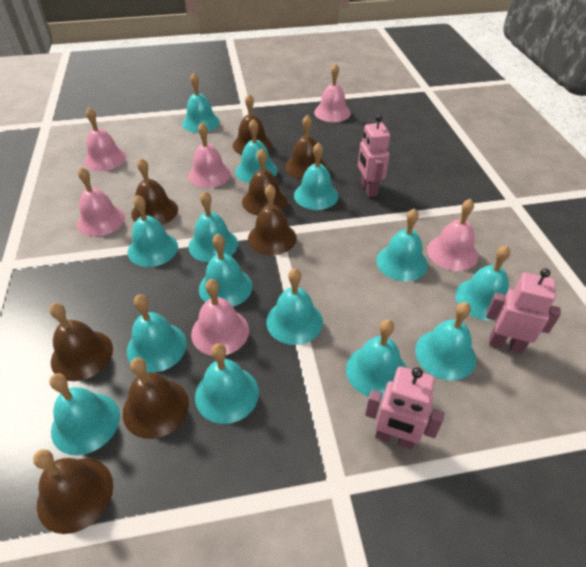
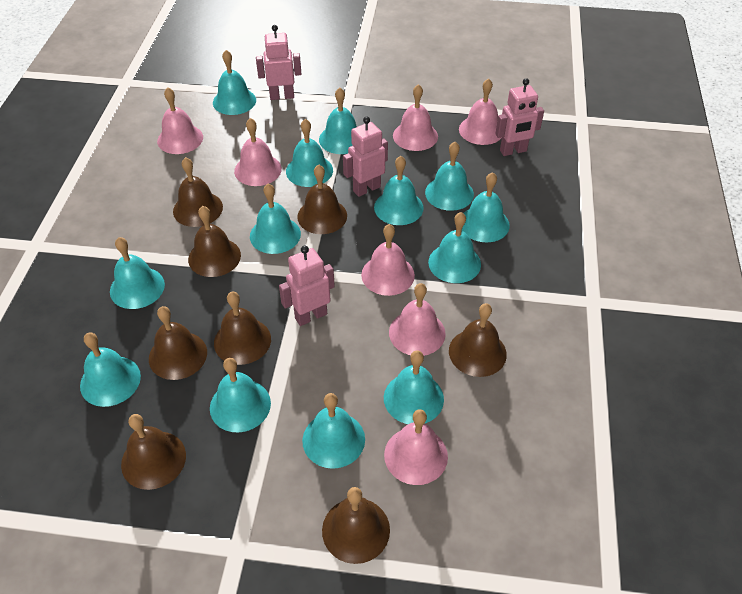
pink bell: 6 -> 7
pink robot: 3 -> 4
turquoise bell: 14 -> 13

